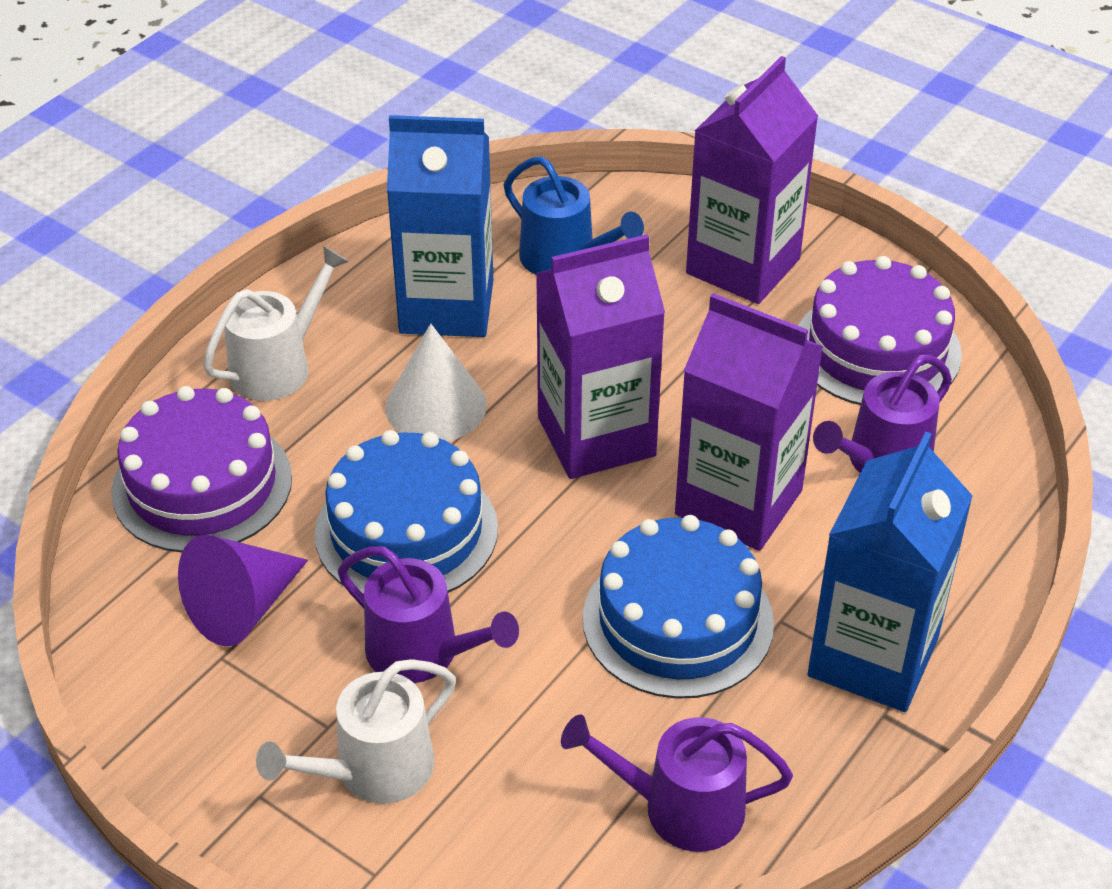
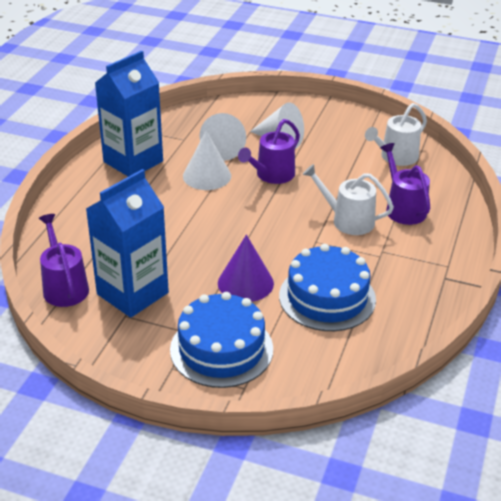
blue watering can: 1 -> 0
purple cake: 2 -> 0
purple carton: 3 -> 0
white cone: 1 -> 3

